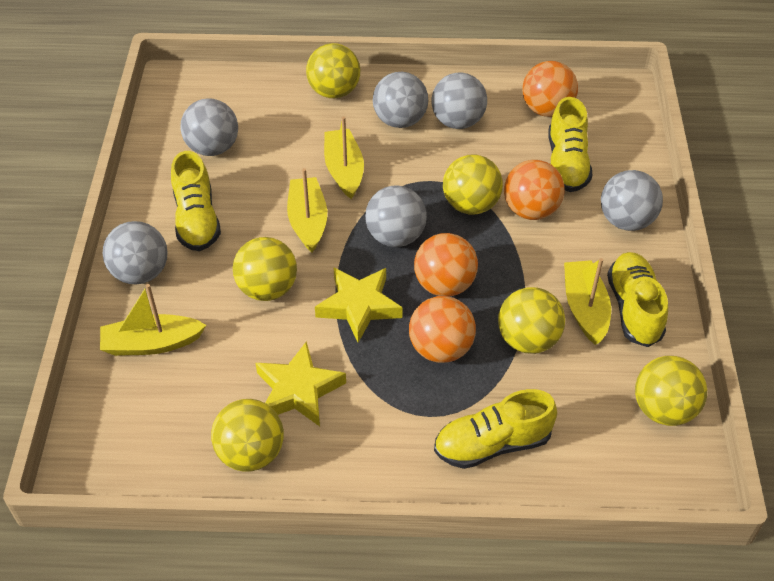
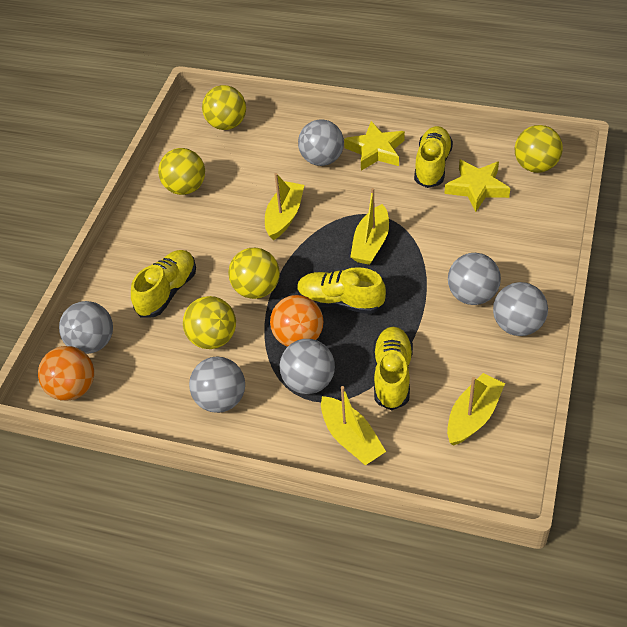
orange ball: 4 -> 2
yellow ball: 6 -> 5

